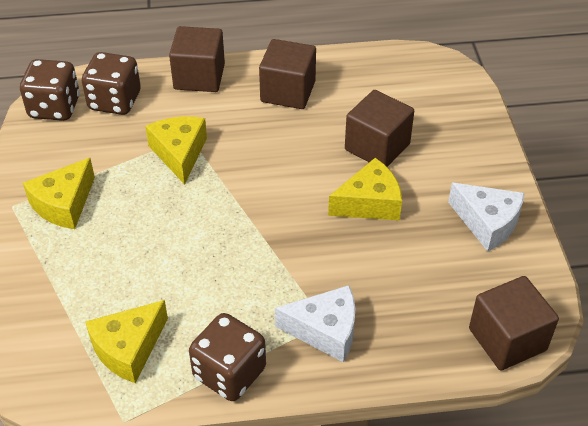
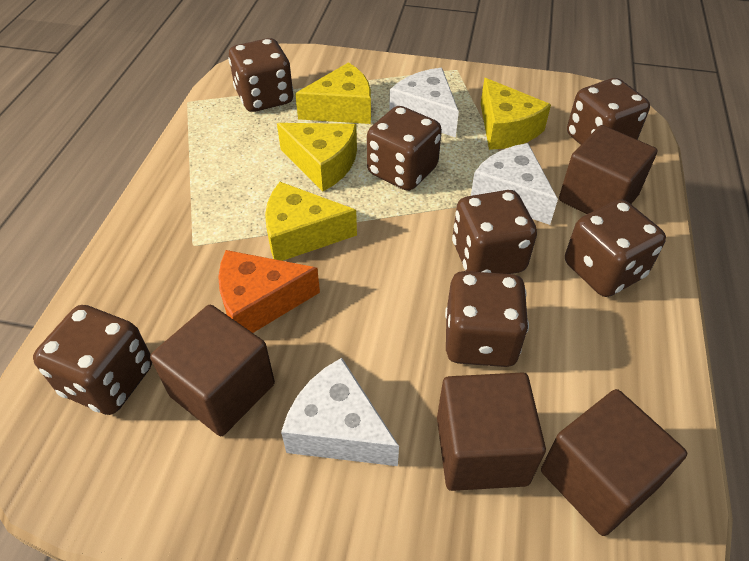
brown dice: 3 -> 7
orange cheese: 0 -> 1
white cheese: 2 -> 3

